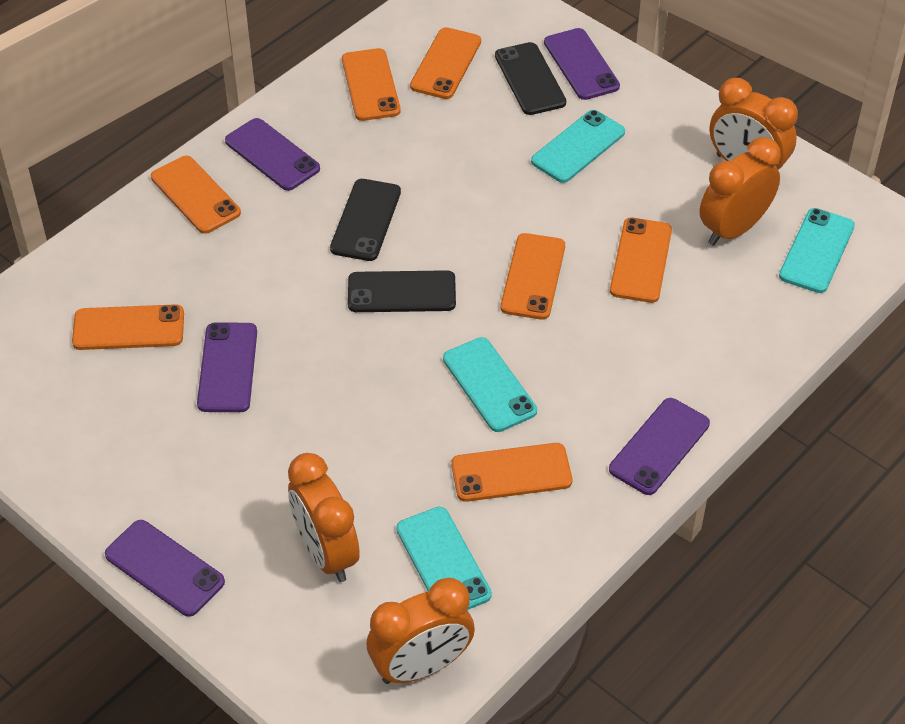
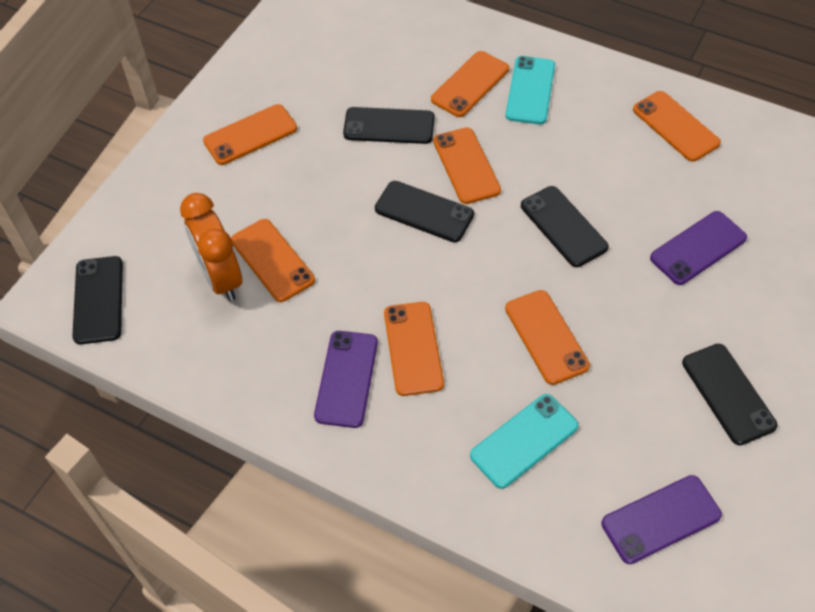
black phone: 3 -> 5
orange clock: 4 -> 1
purple phone: 5 -> 3
turquoise phone: 4 -> 2

